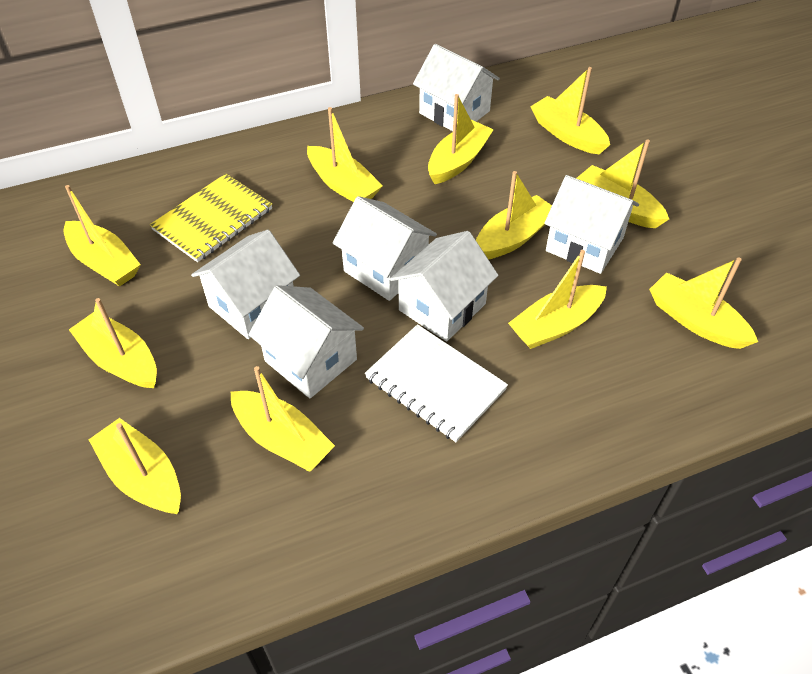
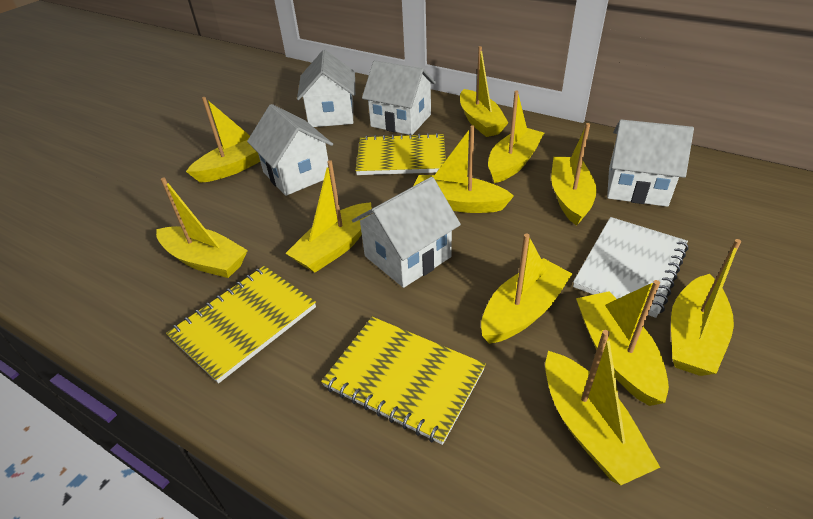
white house: 6 -> 5
yellow notebook: 1 -> 3

